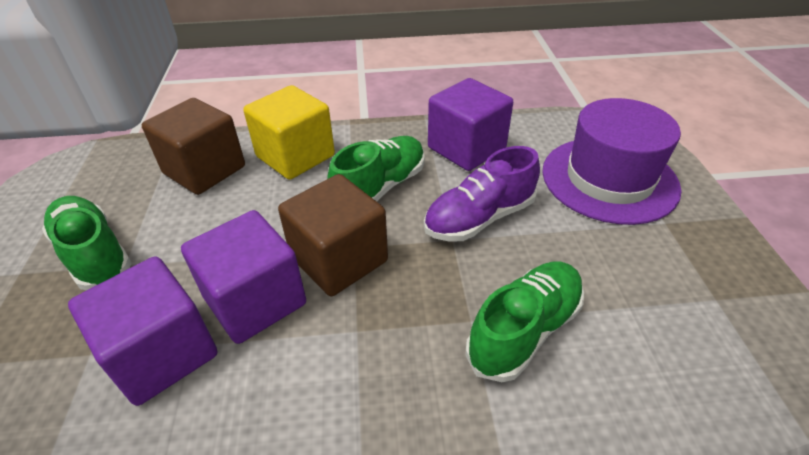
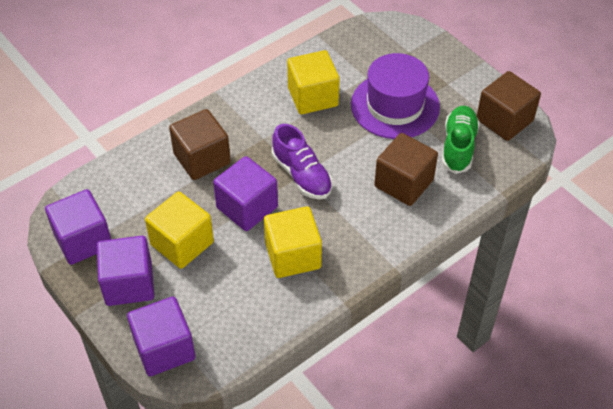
brown cube: 2 -> 3
green shoe: 3 -> 1
purple cube: 3 -> 4
yellow cube: 1 -> 3

